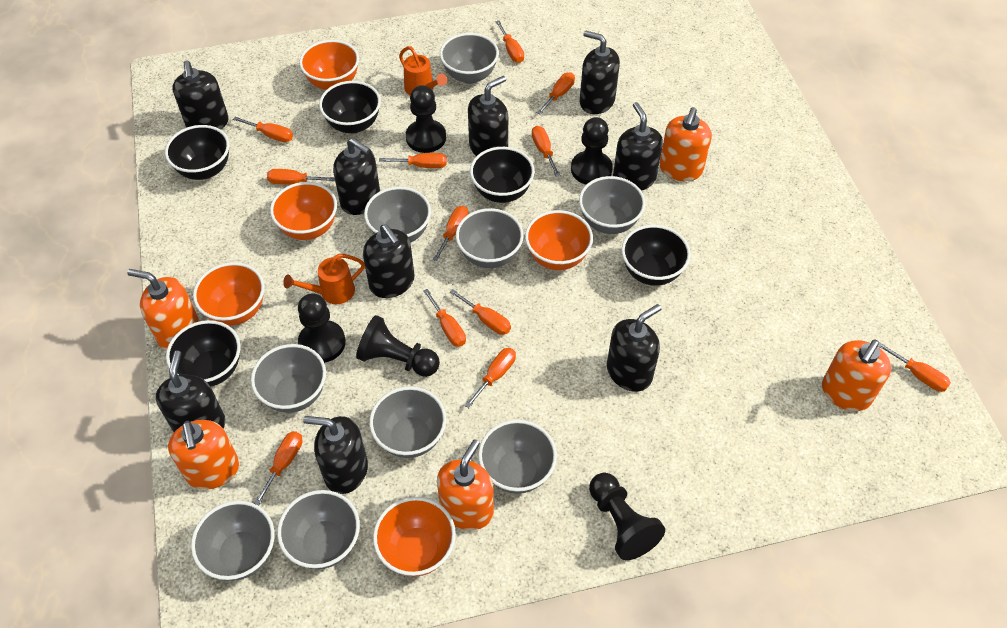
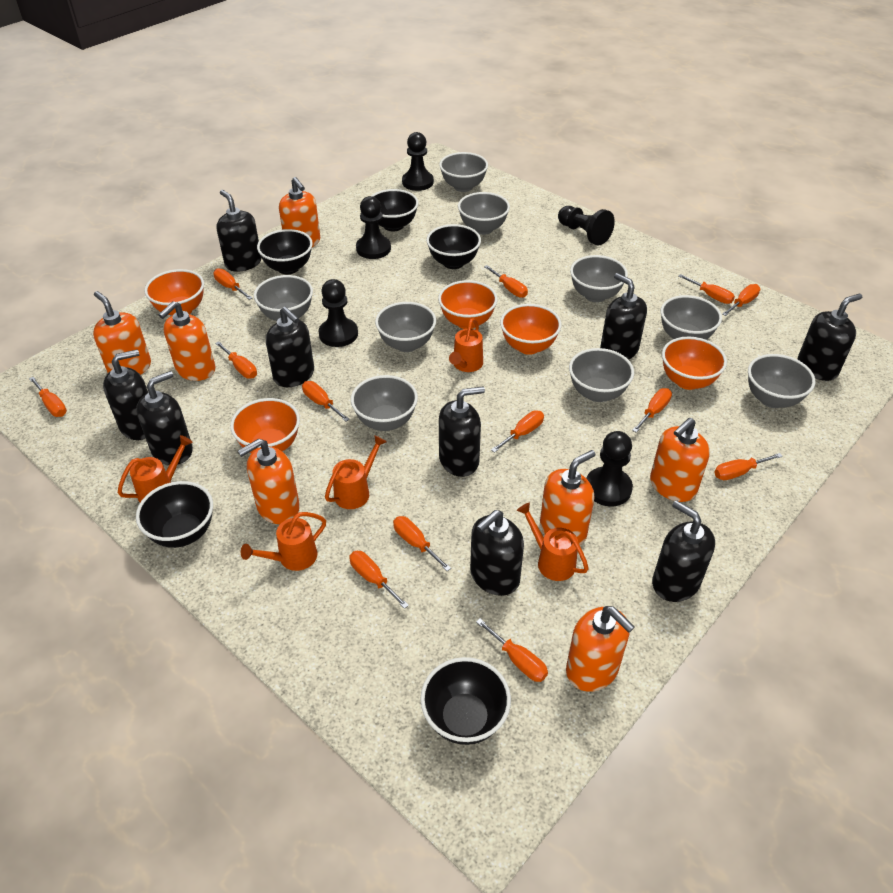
orange screwdriver: 12 -> 13
orange soap dispenser: 5 -> 7
orange watering can: 2 -> 5

